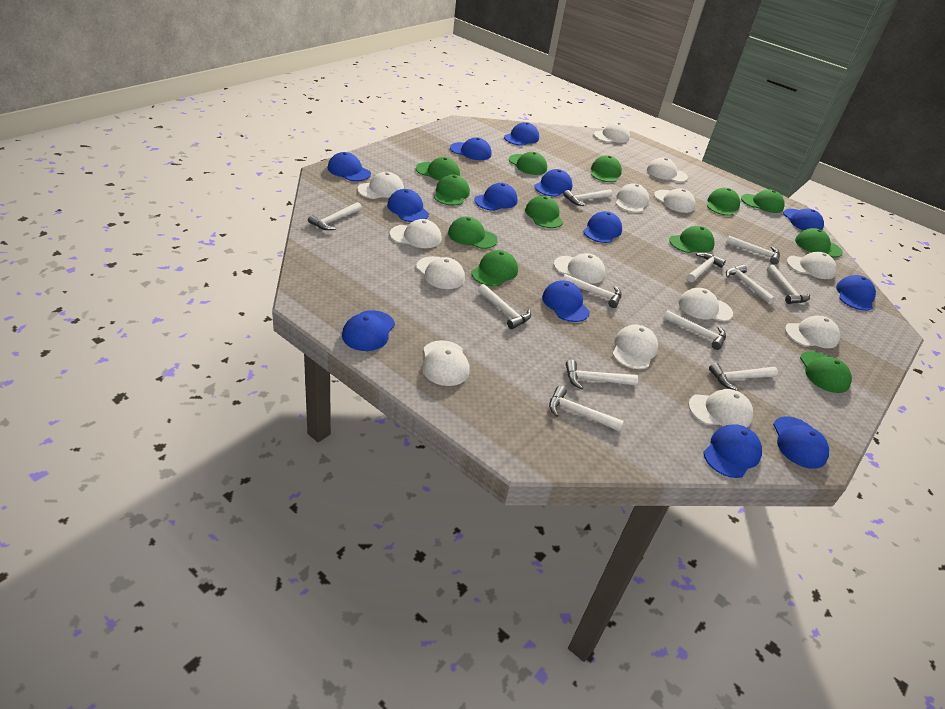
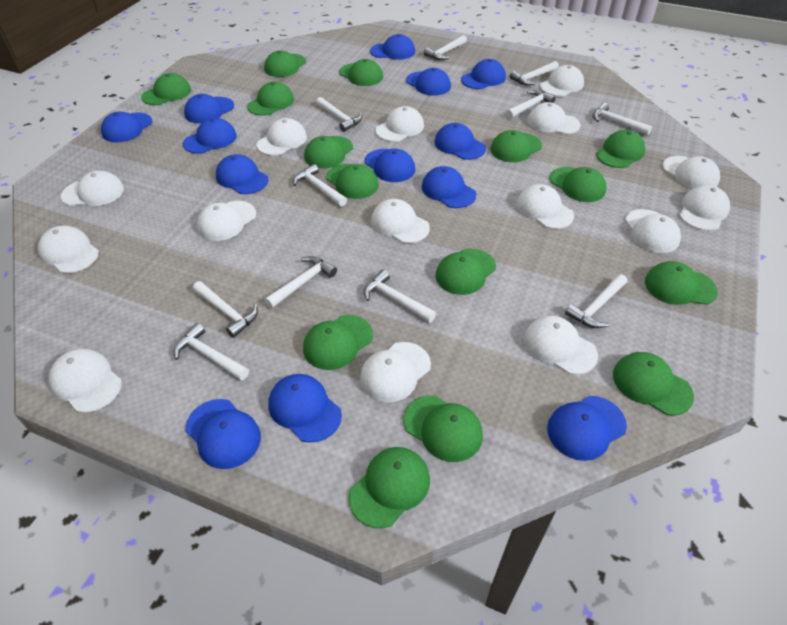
green cap: 12 -> 15
white cap: 14 -> 15
white hammer: 12 -> 11

